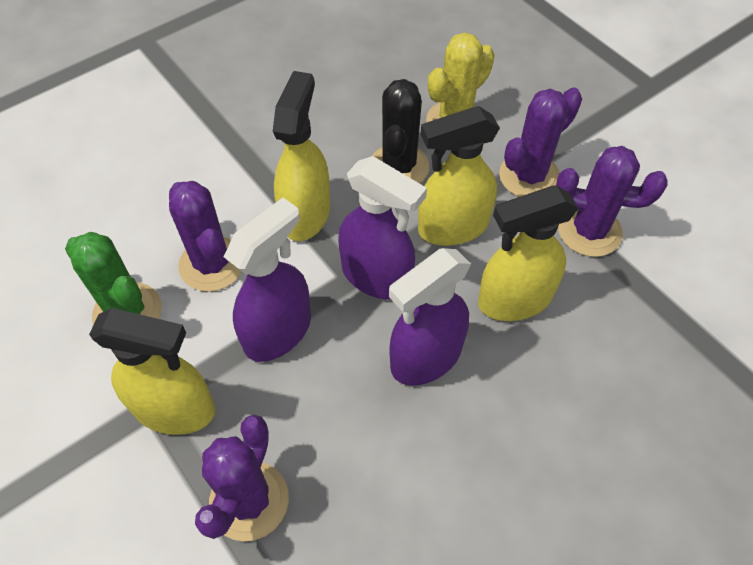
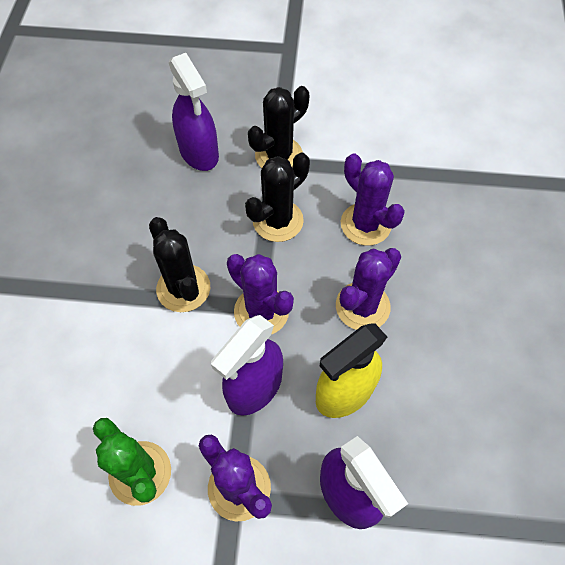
black cactus: 1 -> 3
yellow cactus: 1 -> 0
yellow spray bottle: 4 -> 1

